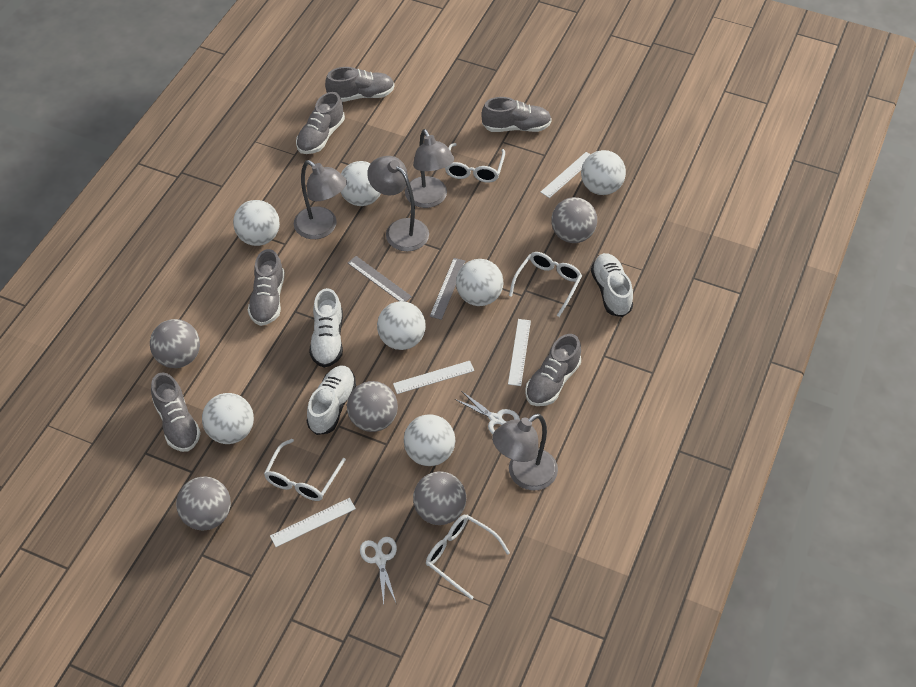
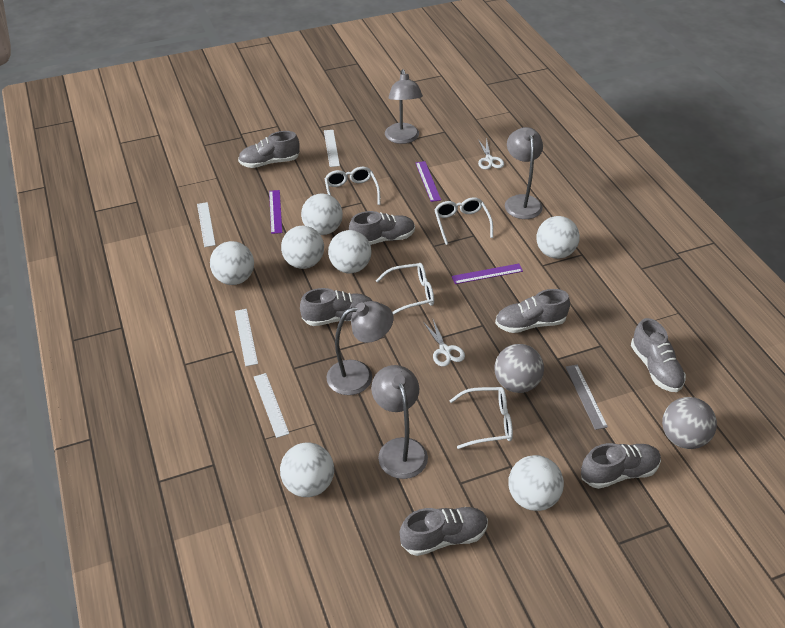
grey ball: 5 -> 2
grey ruler: 2 -> 1
grey shoe: 6 -> 7
purple ruler: 0 -> 3
white shoe: 3 -> 0

